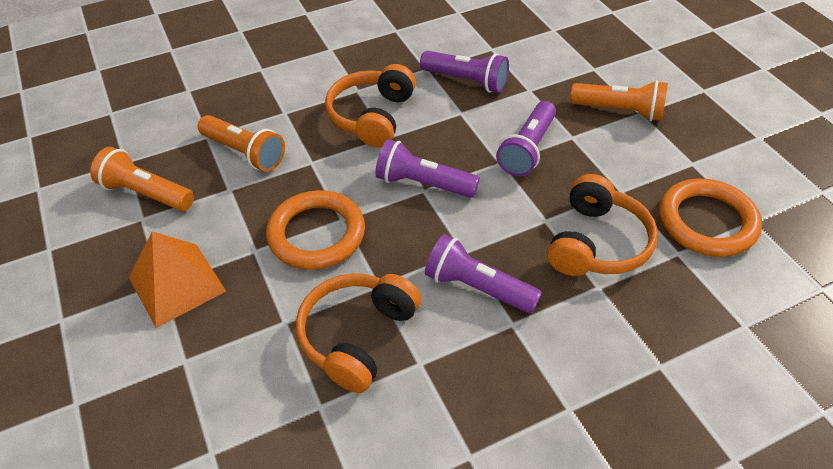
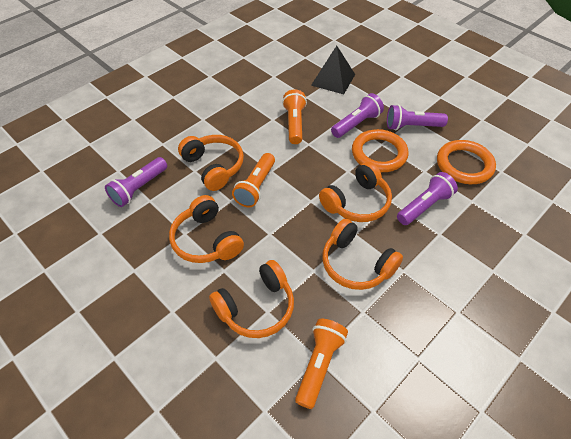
black pyramid: 0 -> 1
orange headphones: 3 -> 5
orange pyramid: 1 -> 0

